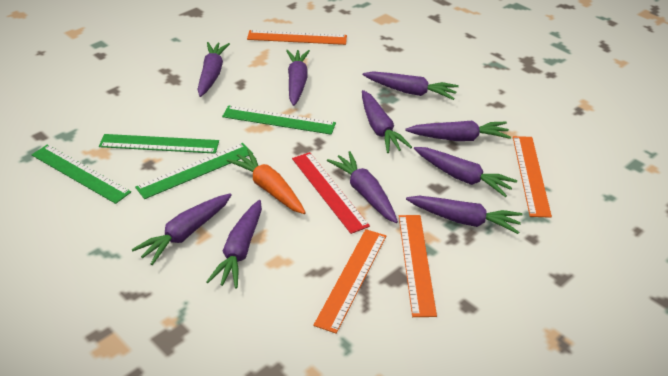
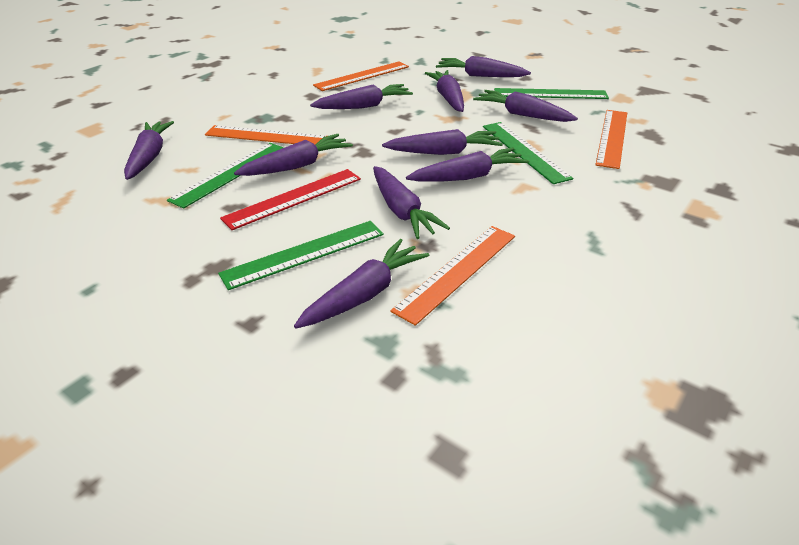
orange carrot: 1 -> 0

